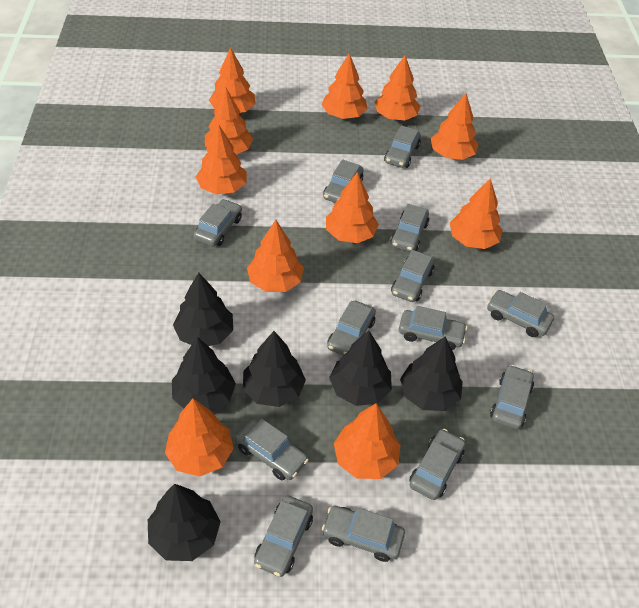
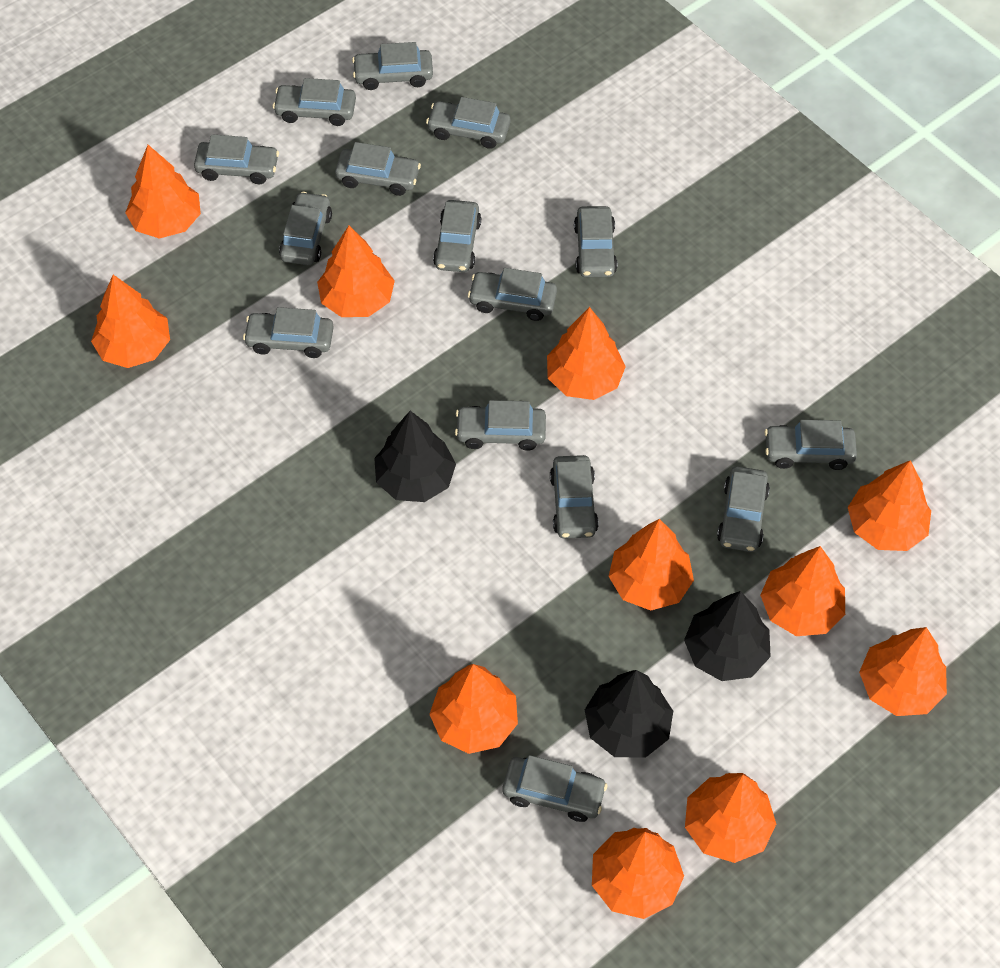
black tree: 6 -> 3
grey car: 13 -> 15

